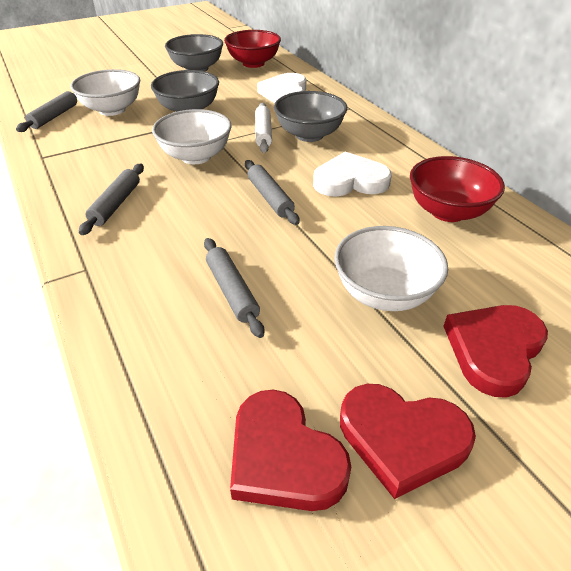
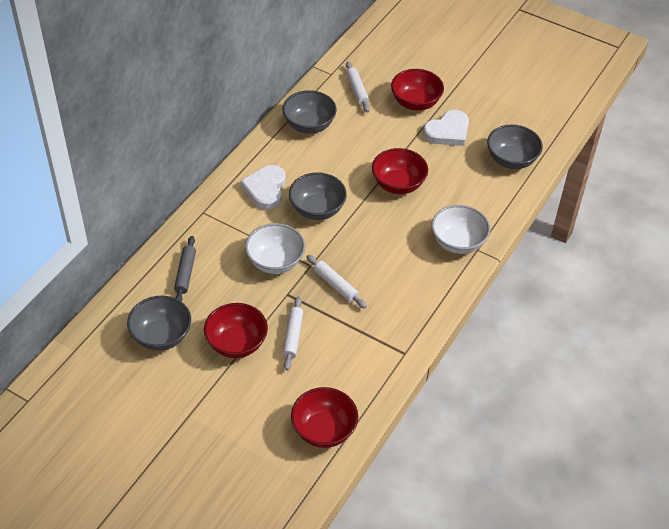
grey bowl: 3 -> 4
grey rolling pin: 4 -> 1
red bowl: 2 -> 4
red heart: 3 -> 0
white bowl: 3 -> 2
white rolling pin: 1 -> 3

